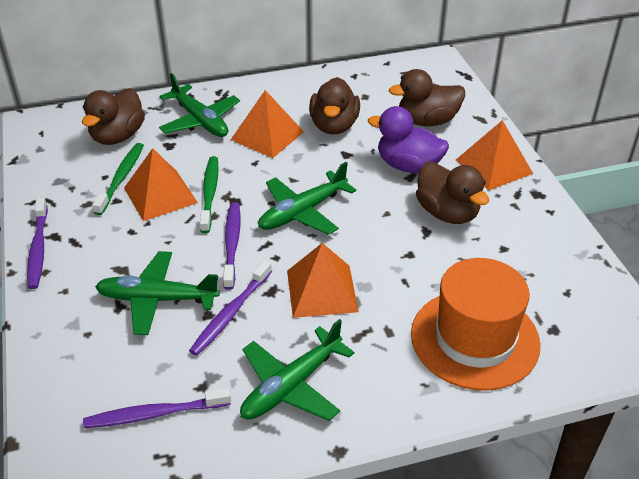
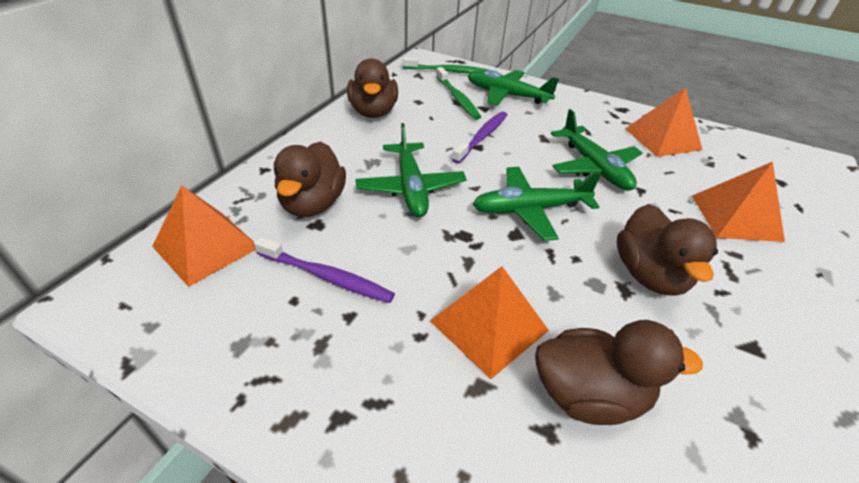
orange hat: 1 -> 0
purple duck: 1 -> 0
purple toothbrush: 4 -> 2

